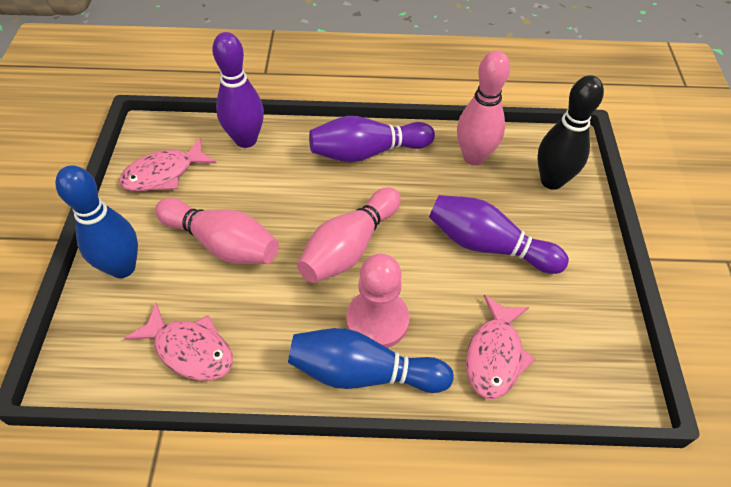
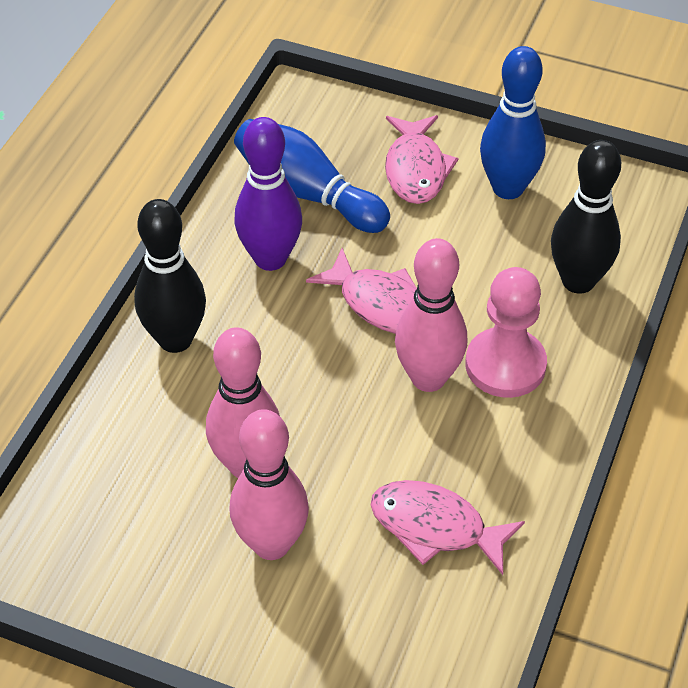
black bowling pin: 1 -> 2
purple bowling pin: 3 -> 1

